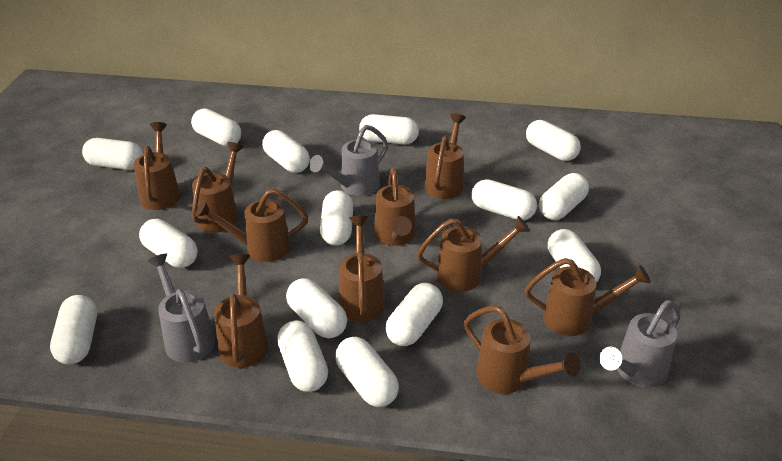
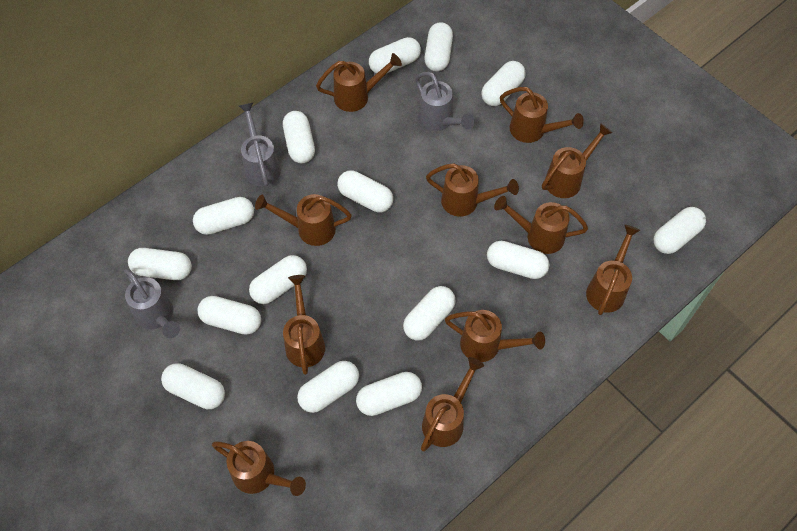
brown watering can: 10 -> 11

